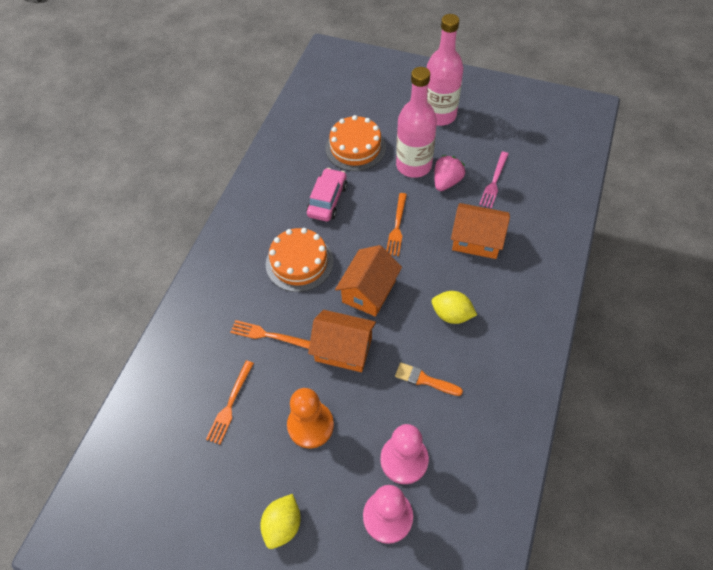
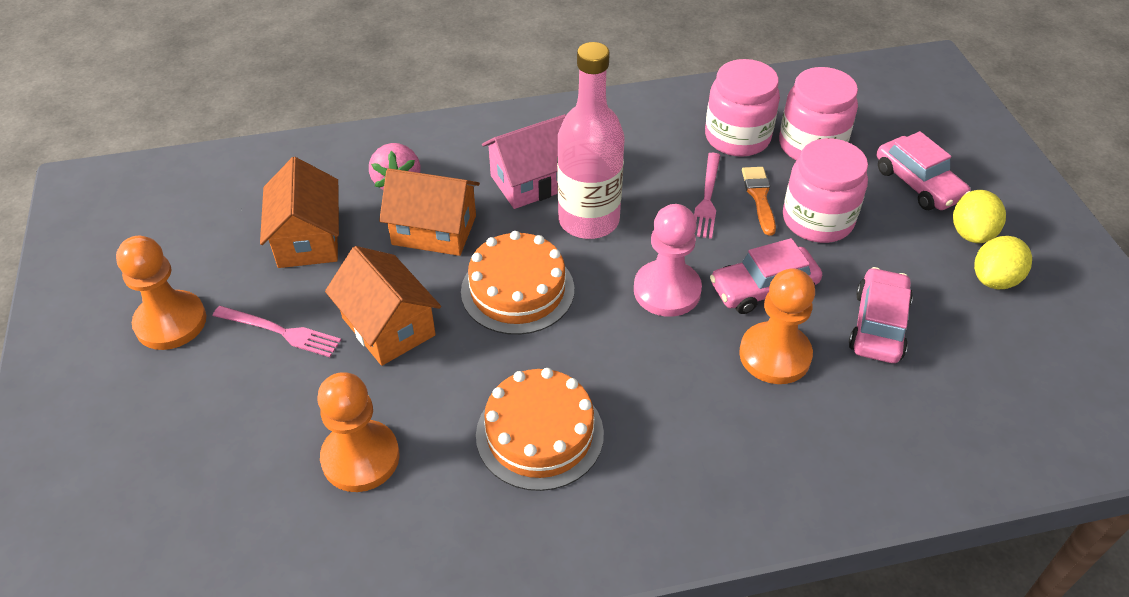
orange fork: 3 -> 0
orange pawn: 1 -> 3
pink bottle: 2 -> 1
pink car: 1 -> 3
pink fork: 1 -> 2
pink house: 0 -> 1
pink jar: 0 -> 3
pink pawn: 2 -> 1

